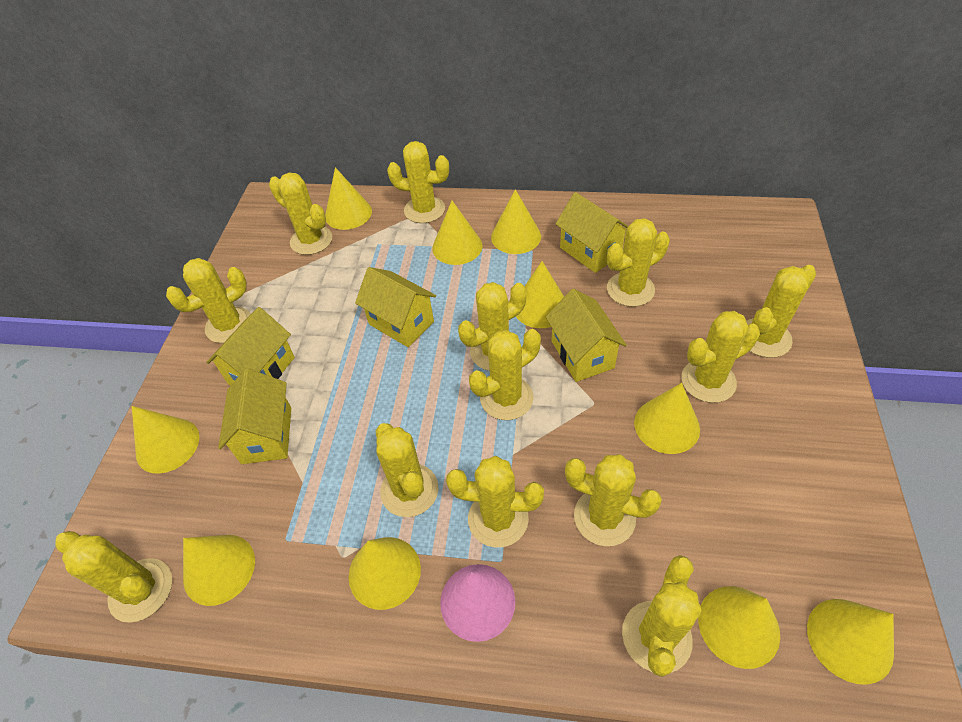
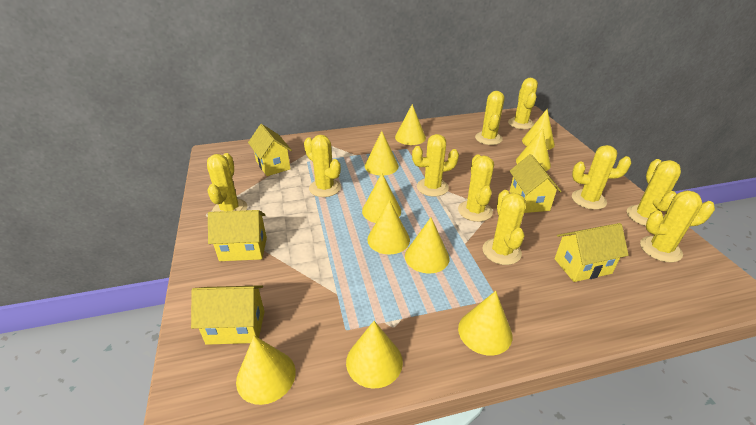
pink cone: 1 -> 0
yellow cactus: 13 -> 10

